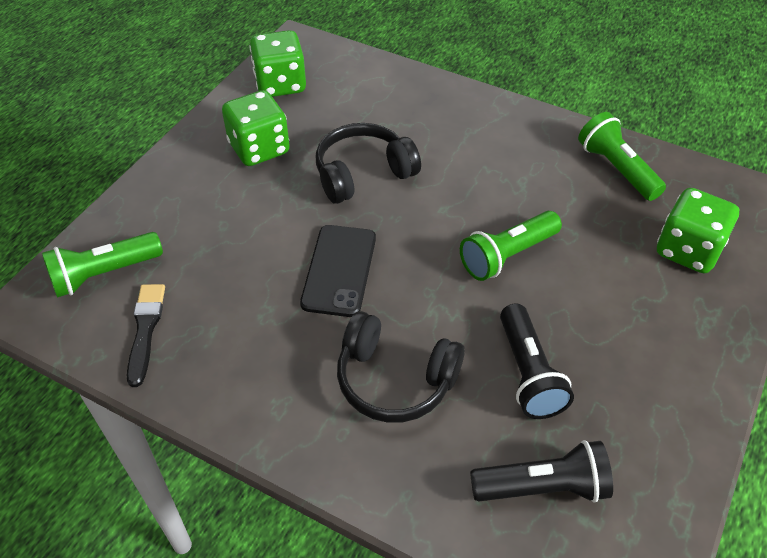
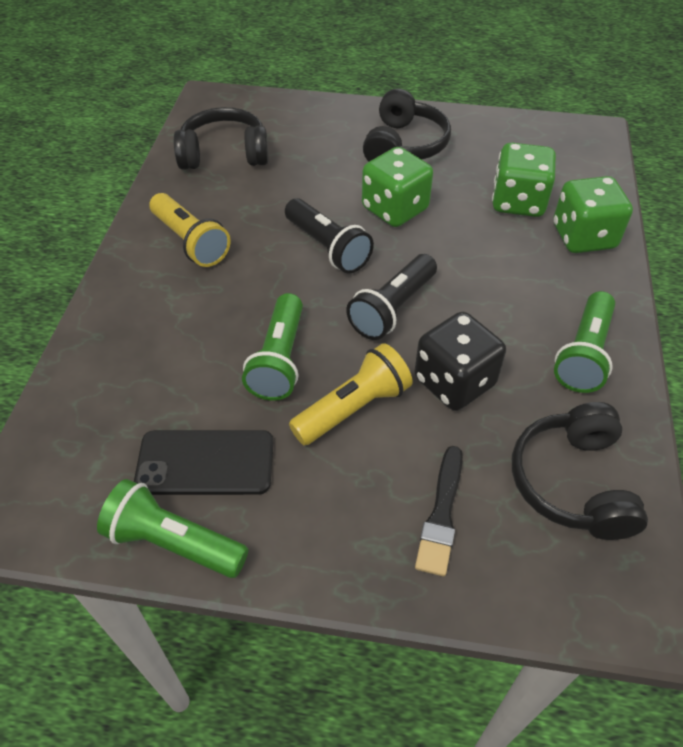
black dice: 0 -> 1
black headphones: 2 -> 3
yellow flashlight: 0 -> 2

